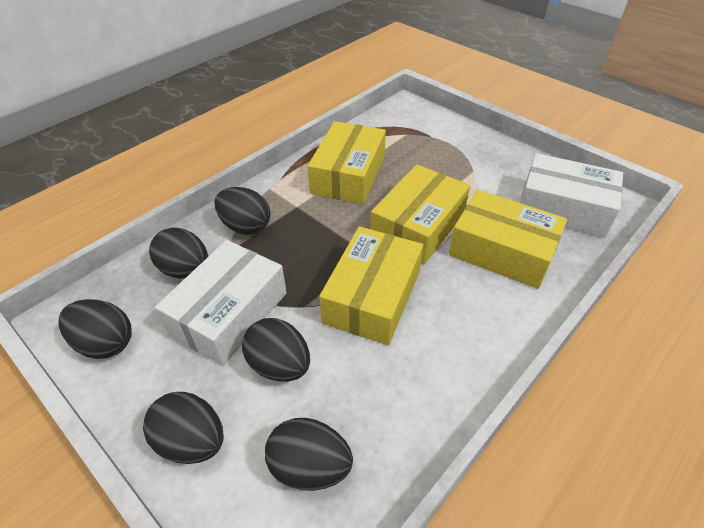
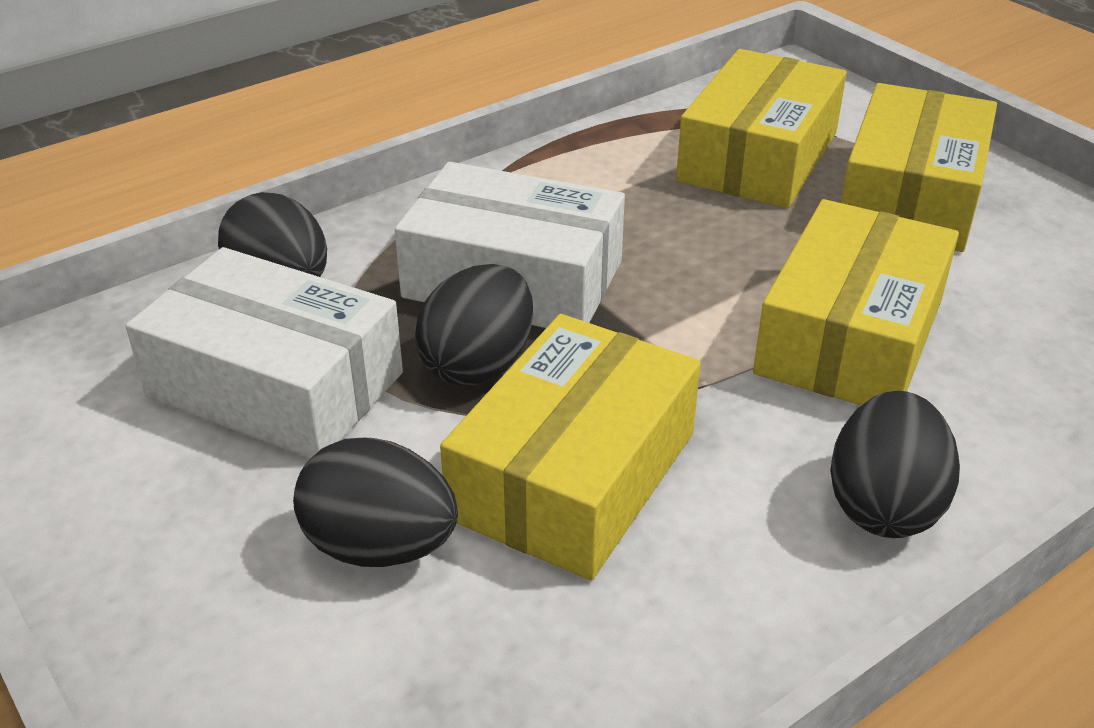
black egg: 6 -> 4

